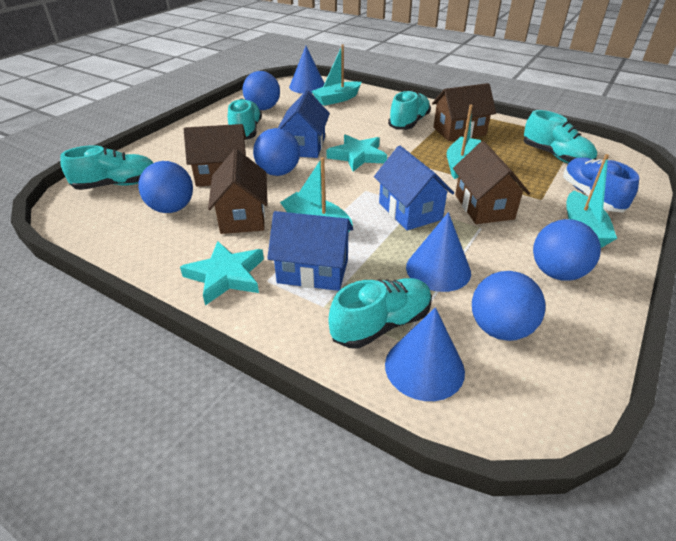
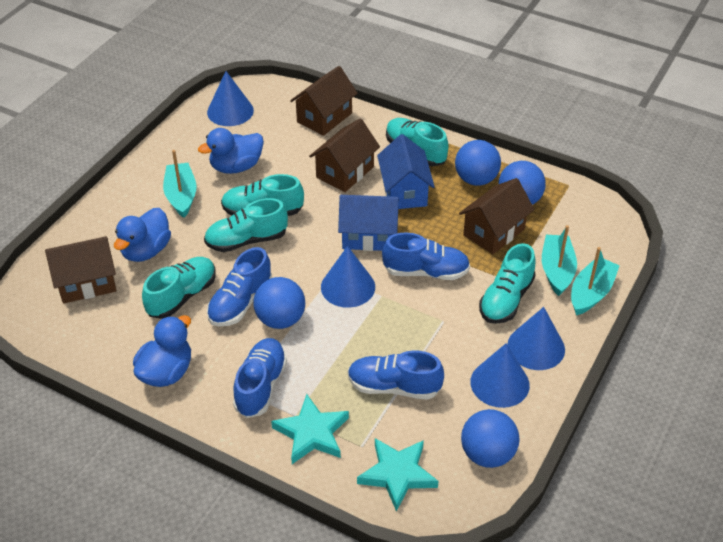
blue ball: 5 -> 4
blue cone: 3 -> 4
blue duck: 0 -> 3
blue house: 3 -> 2
blue shoe: 1 -> 4
turquoise boat: 4 -> 3

